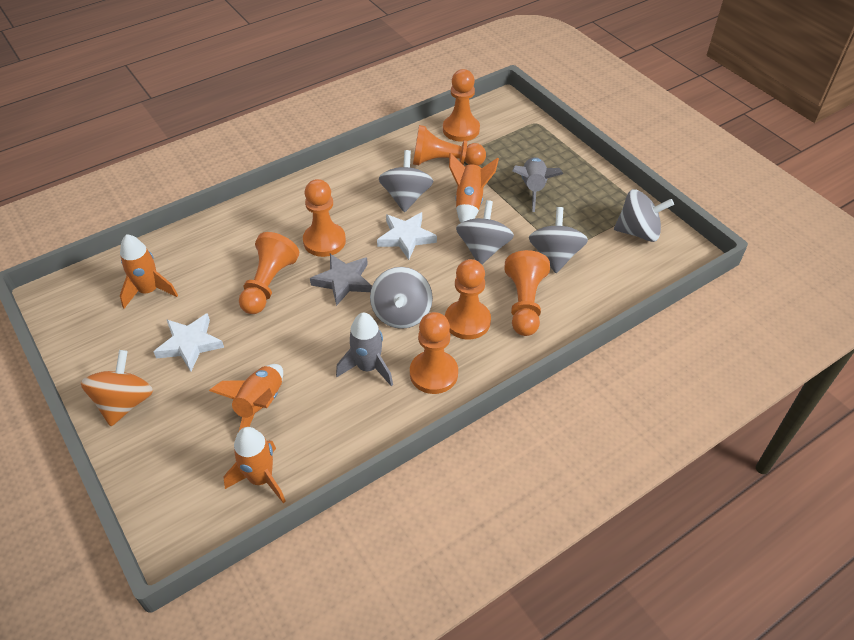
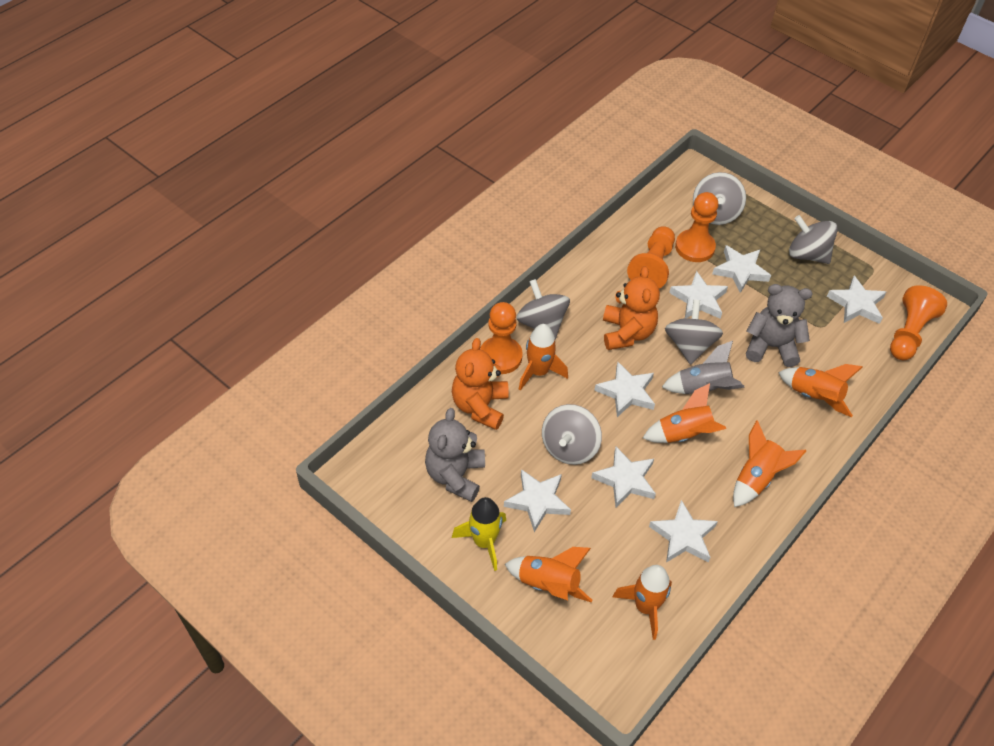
grey rocket: 2 -> 1
grey star: 1 -> 0
grey teddy bear: 0 -> 2
orange pawn: 7 -> 4
orange rocket: 4 -> 6
orange spinning top: 1 -> 0
orange teddy bear: 0 -> 2
white star: 2 -> 7
yellow rocket: 0 -> 1

